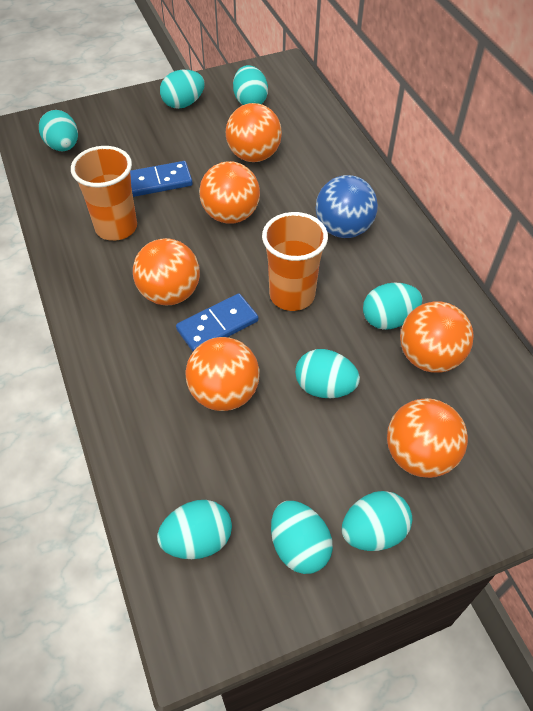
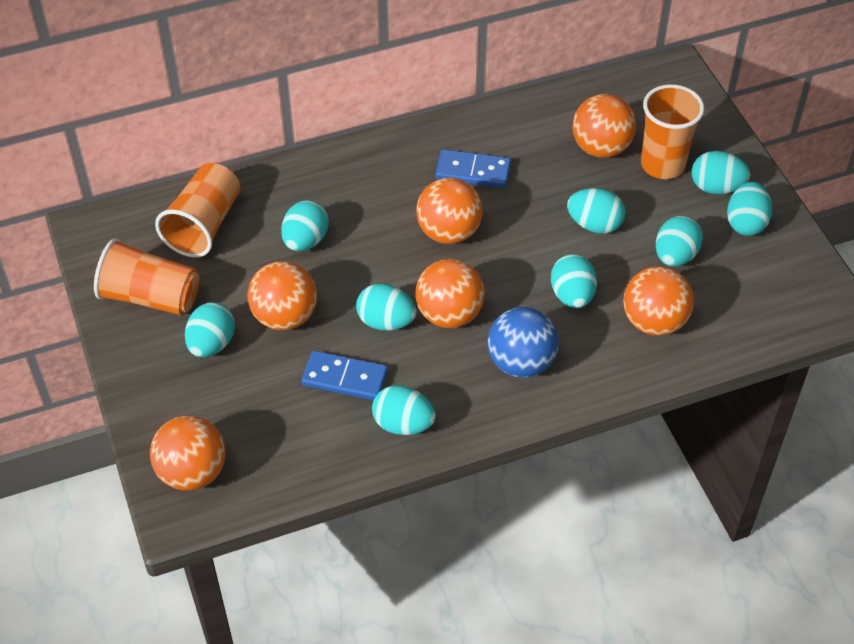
orange cup: 2 -> 3
turquoise egg: 8 -> 9

